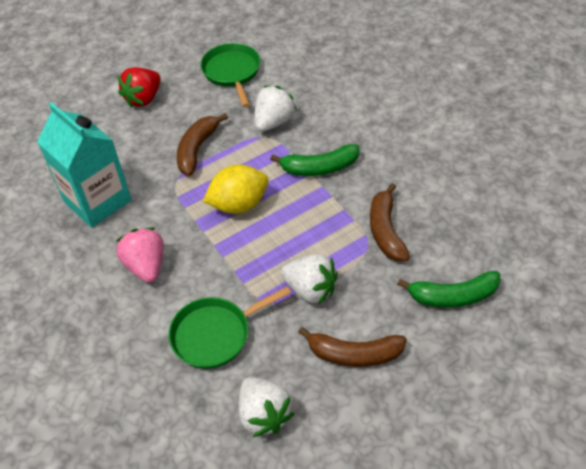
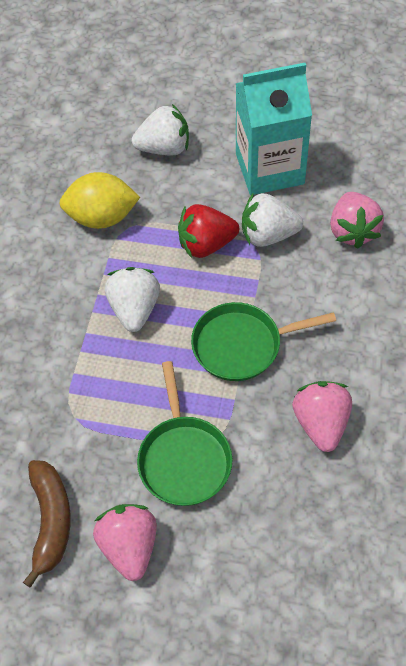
brown banana: 3 -> 1
green banana: 2 -> 0
pink strawberry: 1 -> 3

